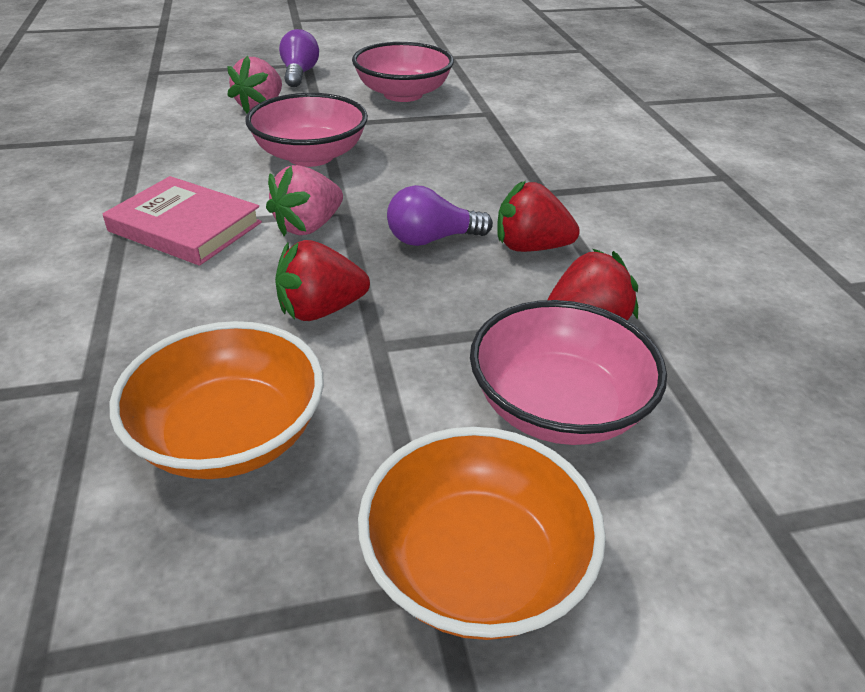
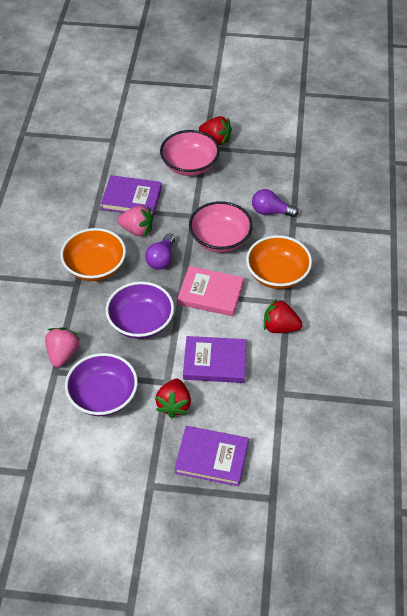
pink bowl: 3 -> 2
purple book: 0 -> 3
purple bowl: 0 -> 2

